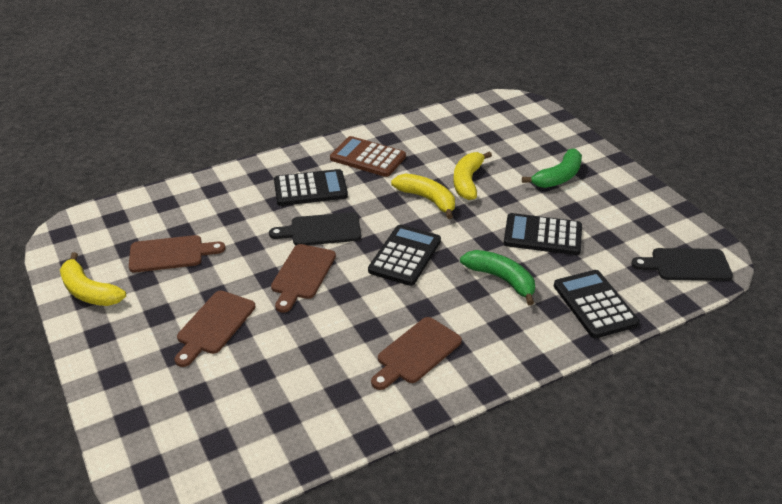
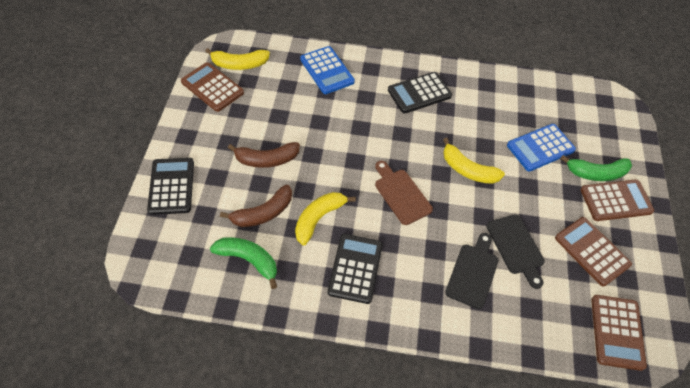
black calculator: 4 -> 3
blue calculator: 0 -> 2
brown banana: 0 -> 2
brown calculator: 1 -> 4
brown cutting board: 4 -> 1

